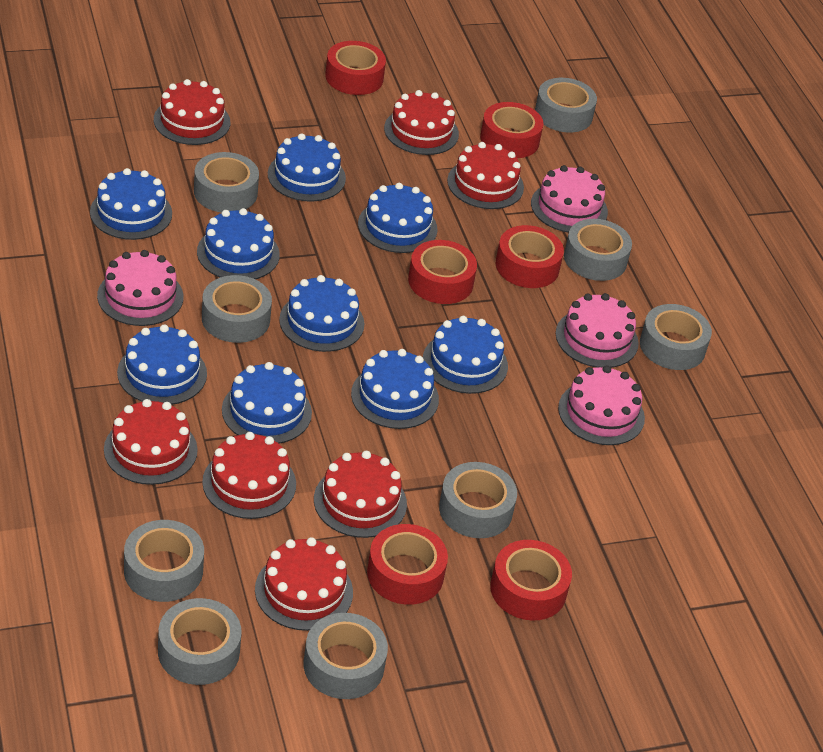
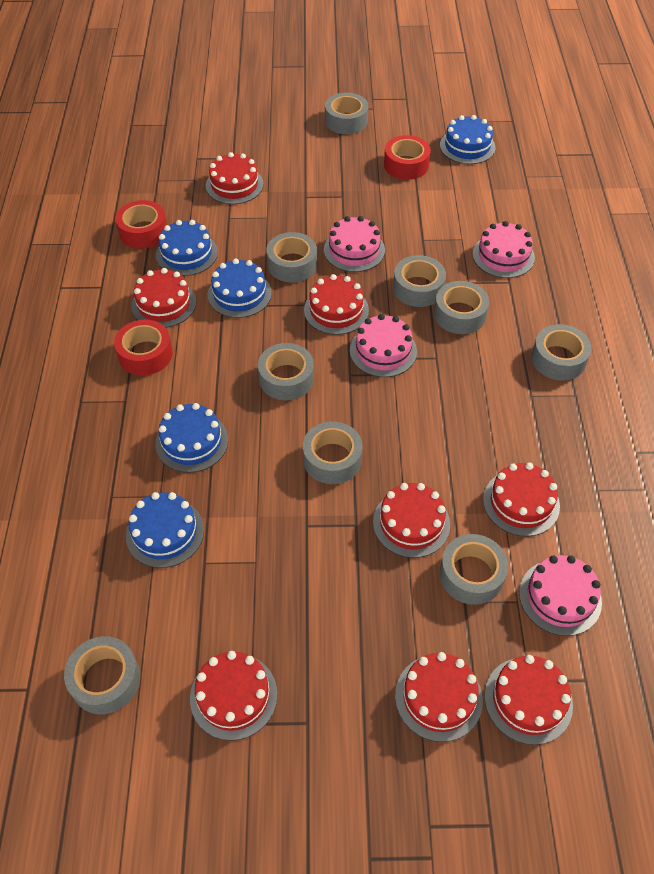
blue cake: 9 -> 5
red cake: 7 -> 8
red tape: 6 -> 3

